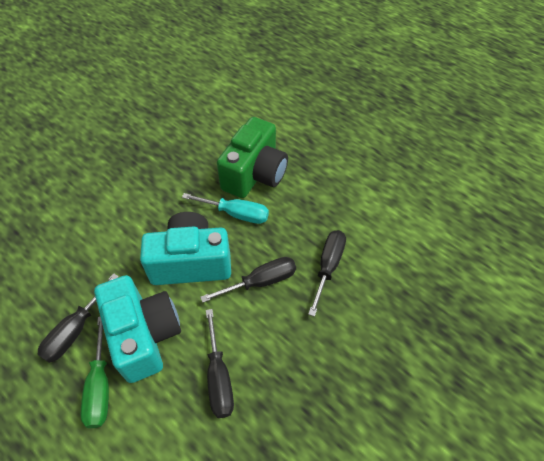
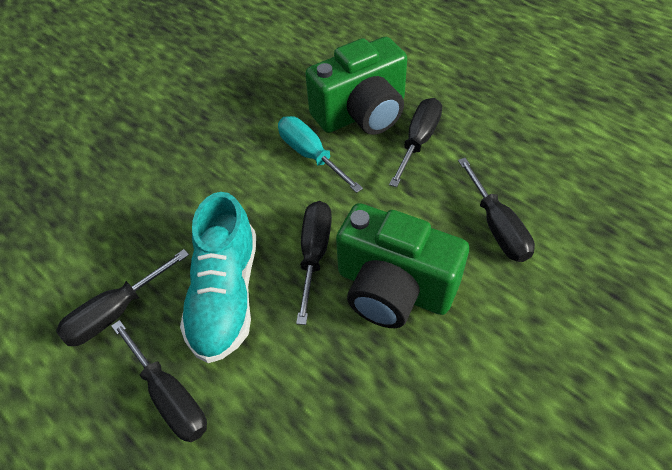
black screwdriver: 4 -> 5
green camera: 1 -> 2
green screwdriver: 1 -> 0
turquoise camera: 2 -> 0
turquoise shoe: 0 -> 1

